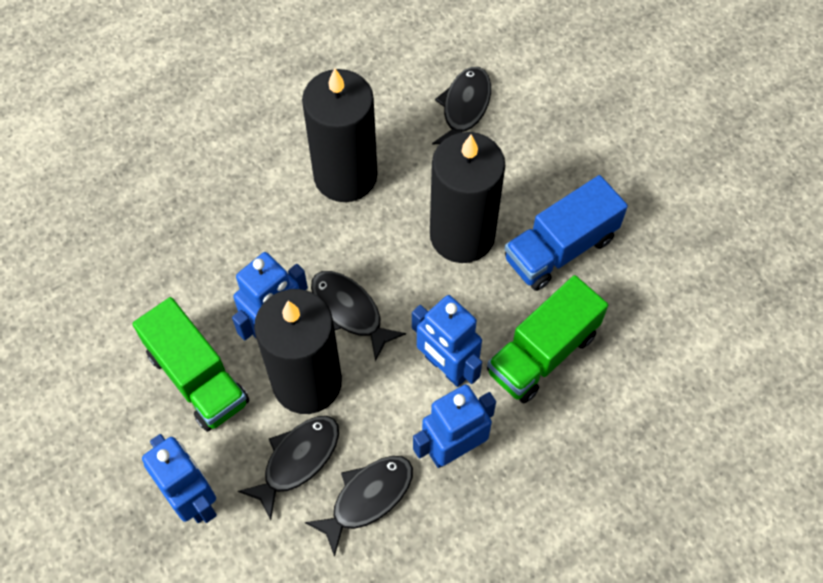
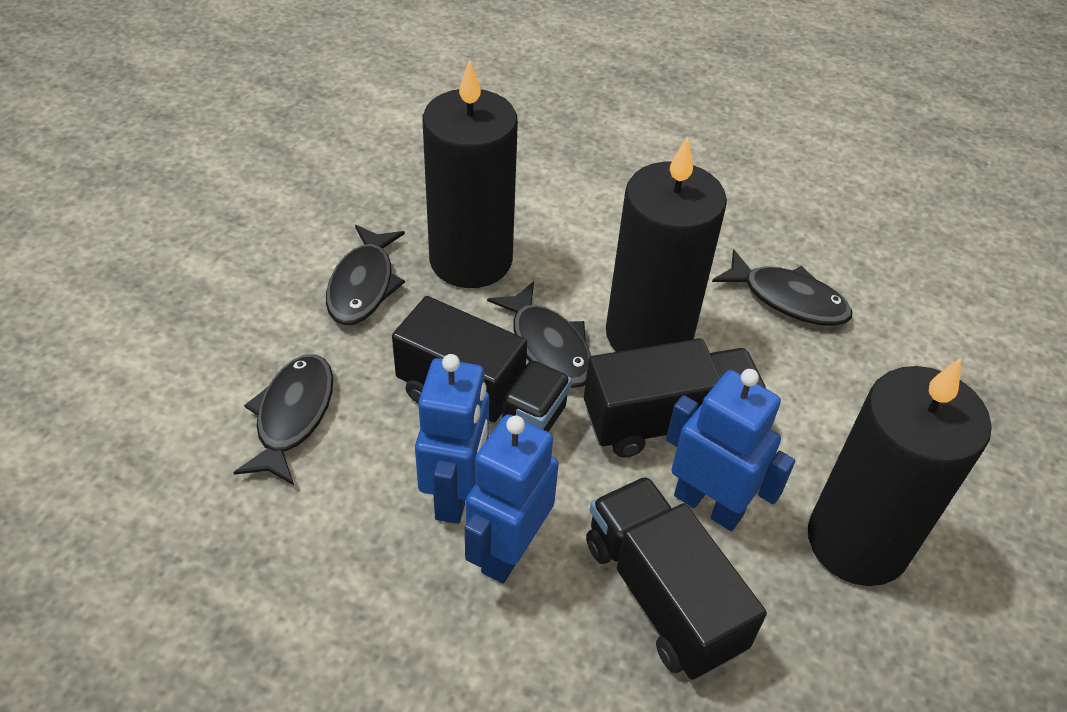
black truck: 0 -> 3
blue robot: 4 -> 3
blue truck: 1 -> 0
green truck: 2 -> 0

